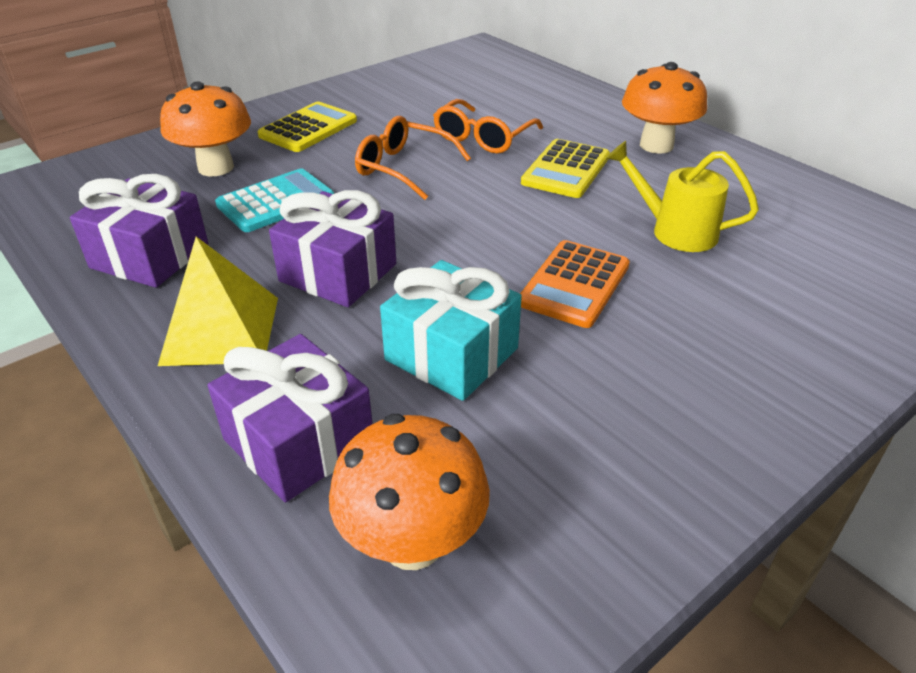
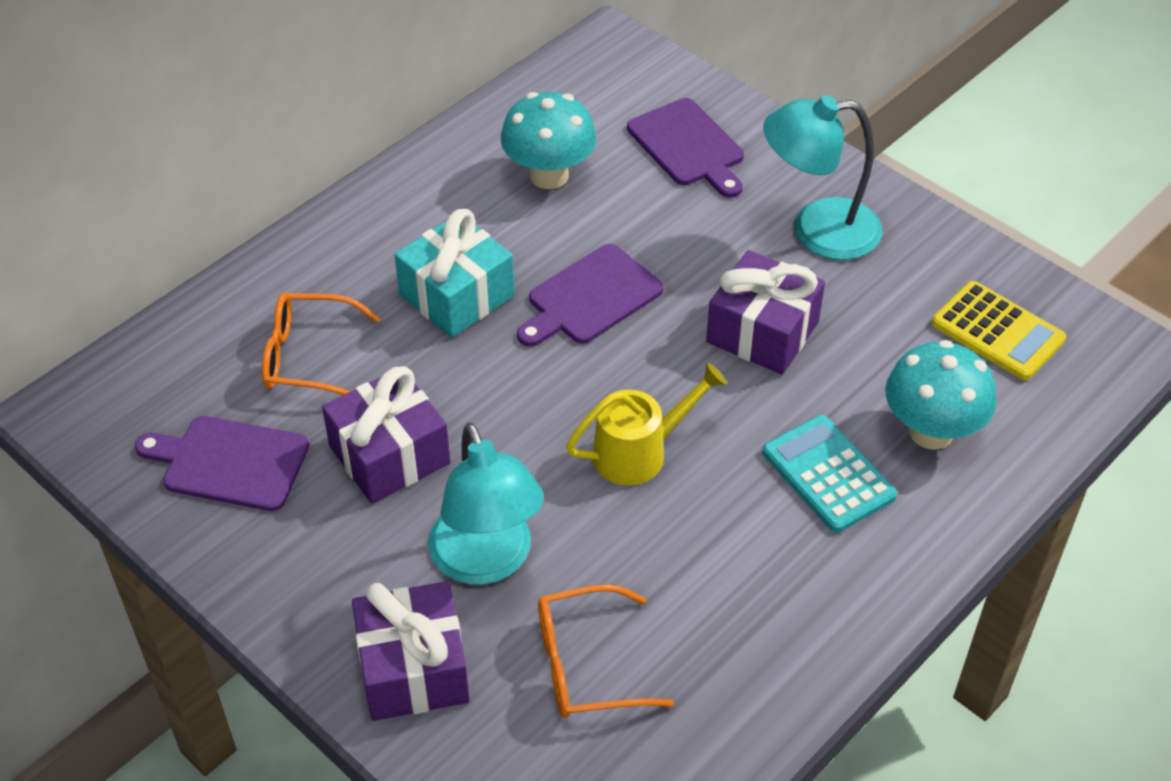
orange calculator: 1 -> 0
orange mushroom: 3 -> 0
purple cutting board: 0 -> 3
turquoise lamp: 0 -> 2
turquoise mushroom: 0 -> 2
yellow calculator: 2 -> 1
yellow pyramid: 1 -> 0

